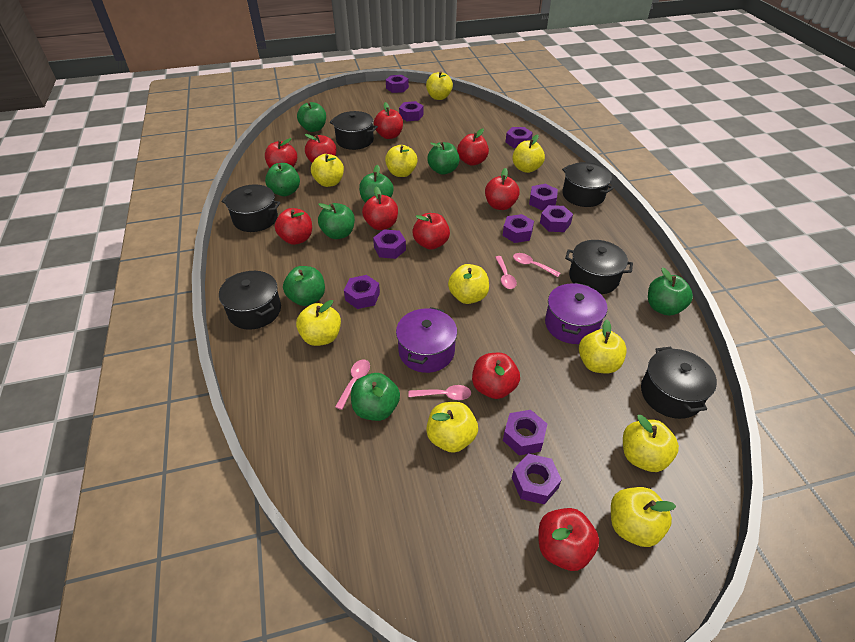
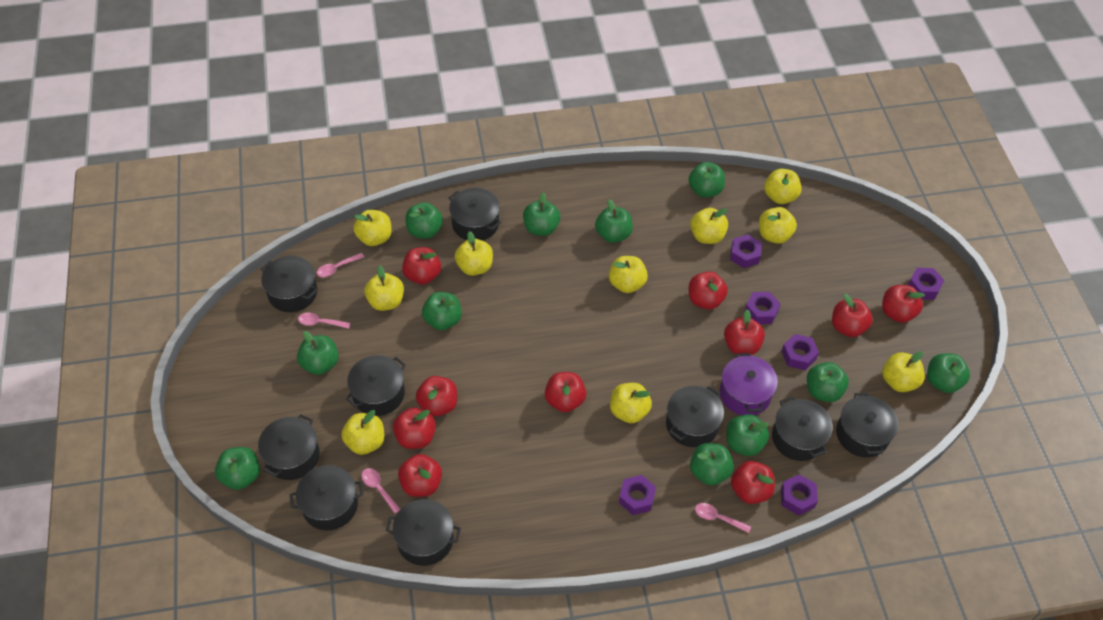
black pot: 6 -> 9
green apple: 8 -> 11
purple nut: 10 -> 6
purple pot: 2 -> 1

